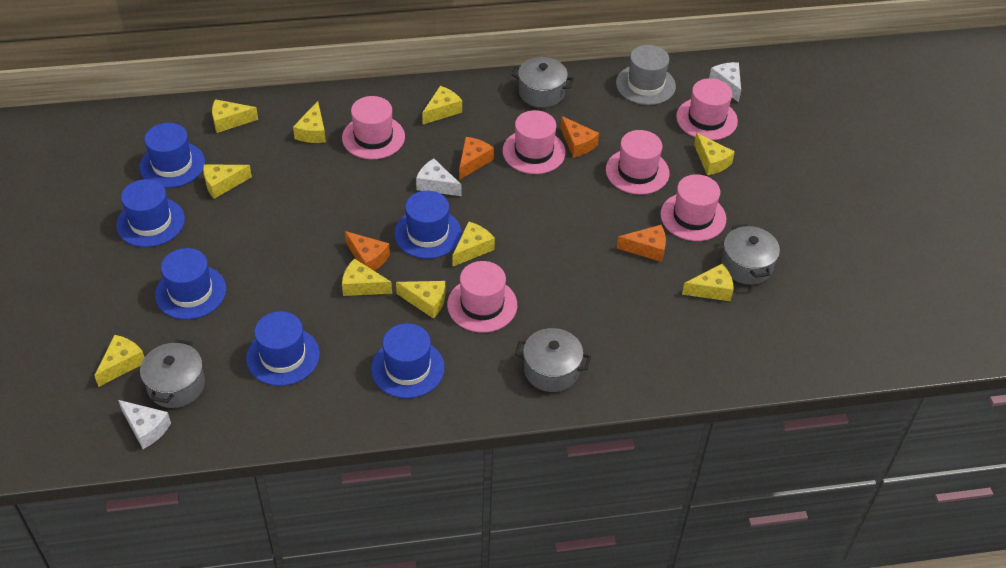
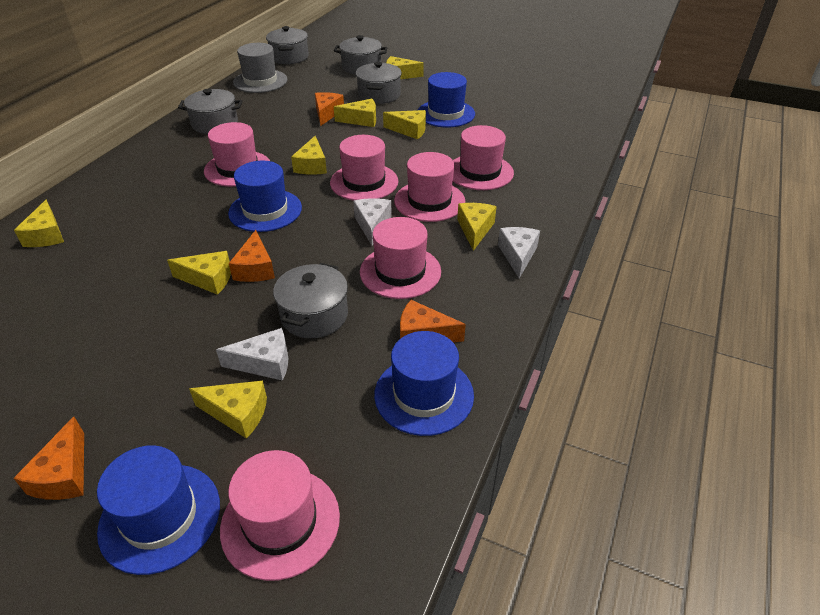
blue hat: 6 -> 4
grey pot: 4 -> 5
yellow cheese: 10 -> 8

